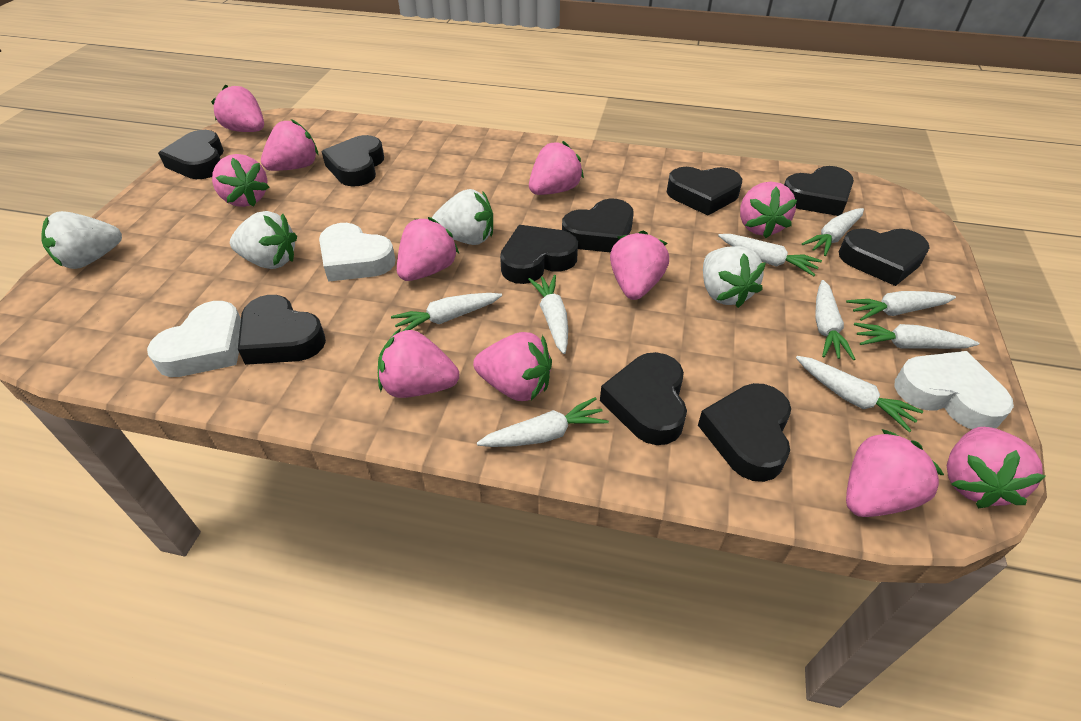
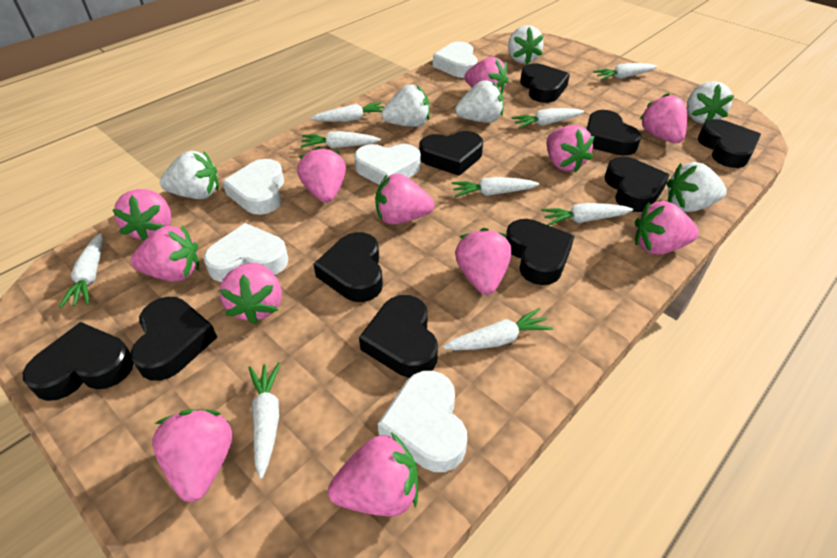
pink strawberry: 11 -> 12
white heart: 3 -> 5
white strawberry: 4 -> 6

